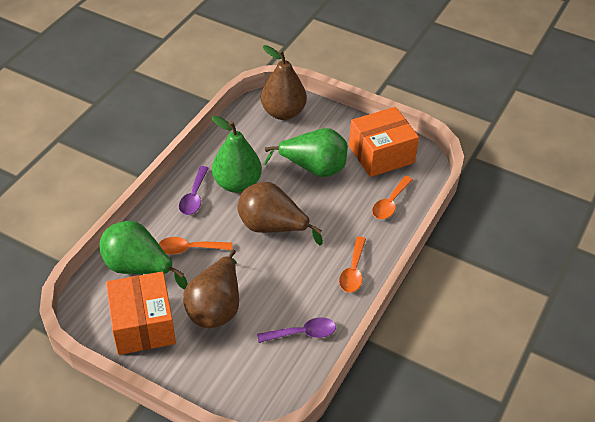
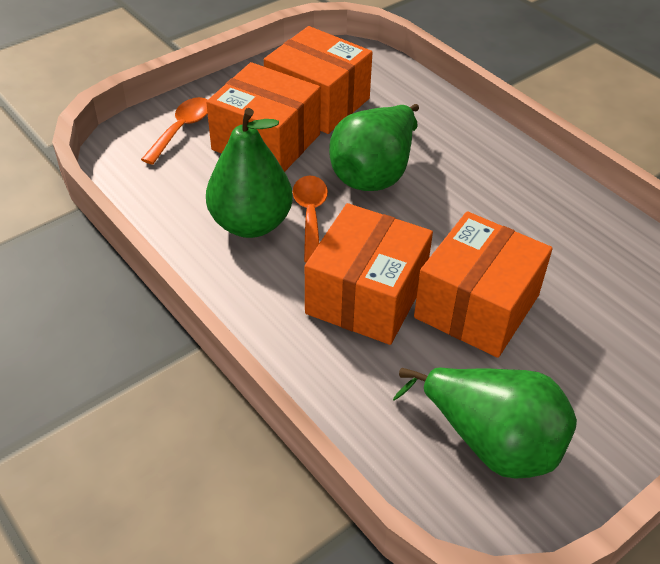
brown pear: 3 -> 0
orange box: 2 -> 4
orange spoon: 3 -> 2
purple spoon: 2 -> 0

